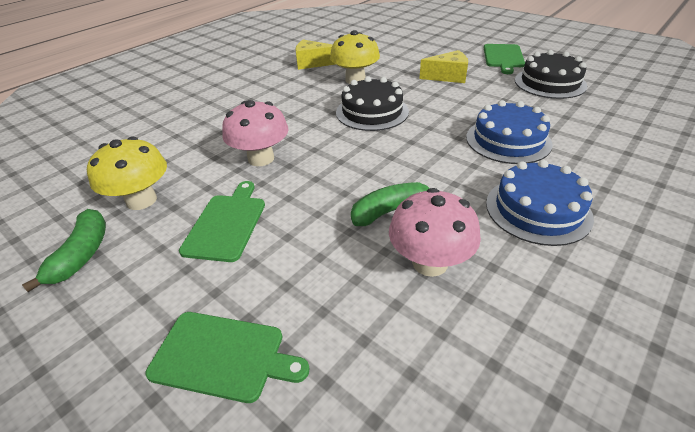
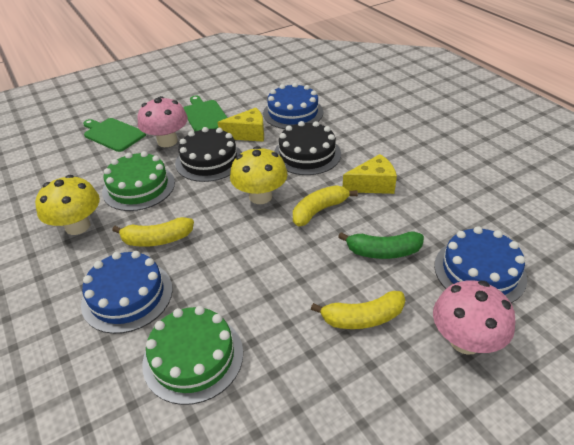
blue cake: 2 -> 3
green banana: 2 -> 1
green cake: 0 -> 2
green cutting board: 3 -> 2
yellow banana: 0 -> 3

